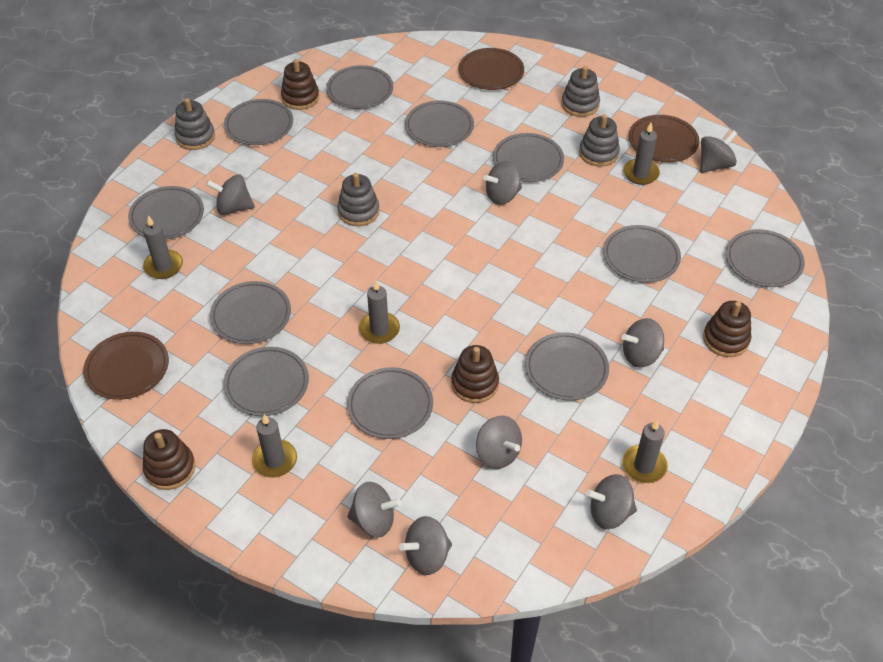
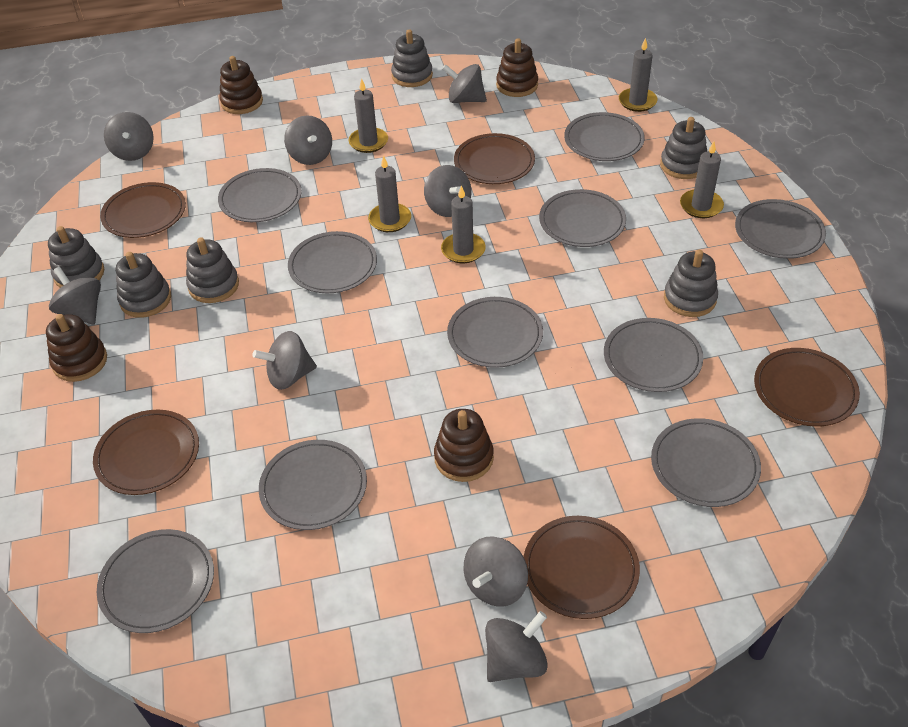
brown plate: 3 -> 5
grey plate: 11 -> 10
grey stacking toy: 4 -> 6

